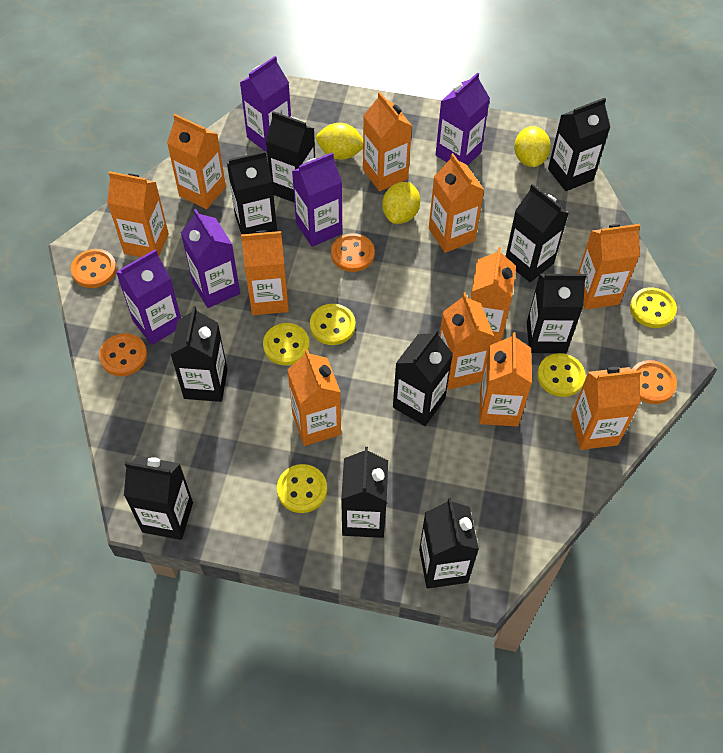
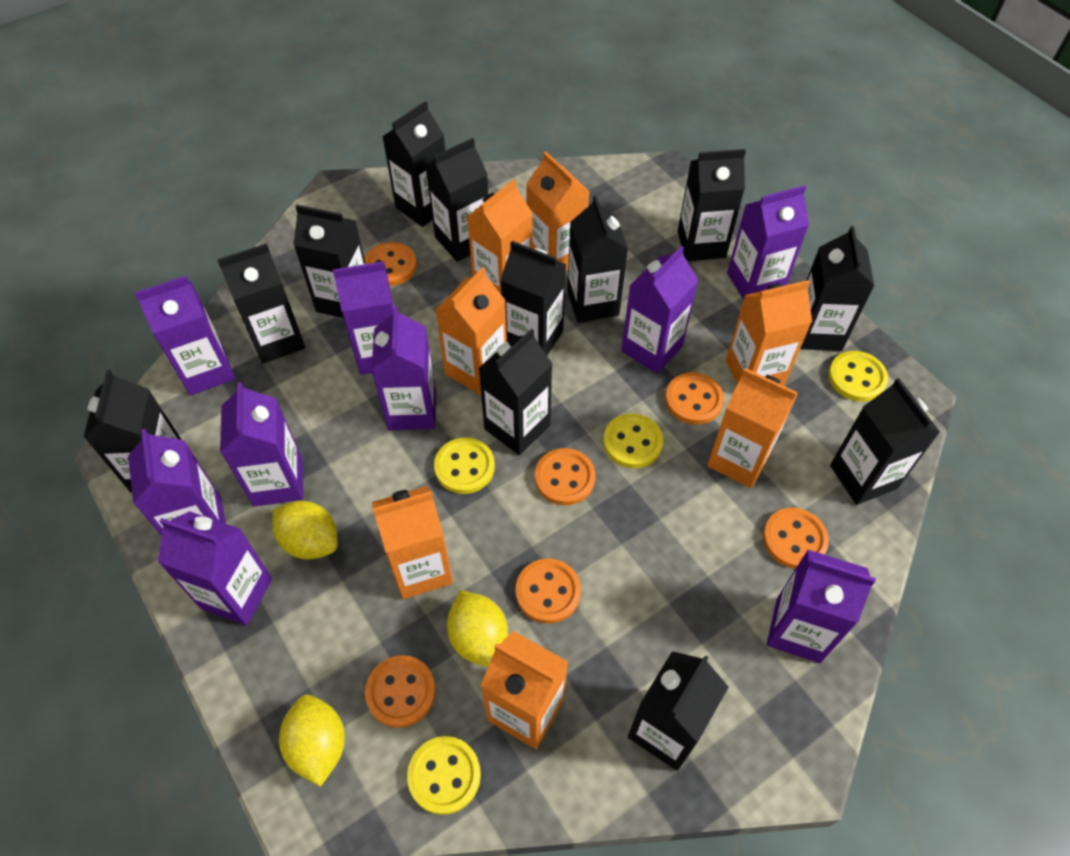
black carton: 10 -> 12
orange button: 4 -> 6
orange carton: 11 -> 7
purple carton: 5 -> 9
yellow button: 5 -> 4

